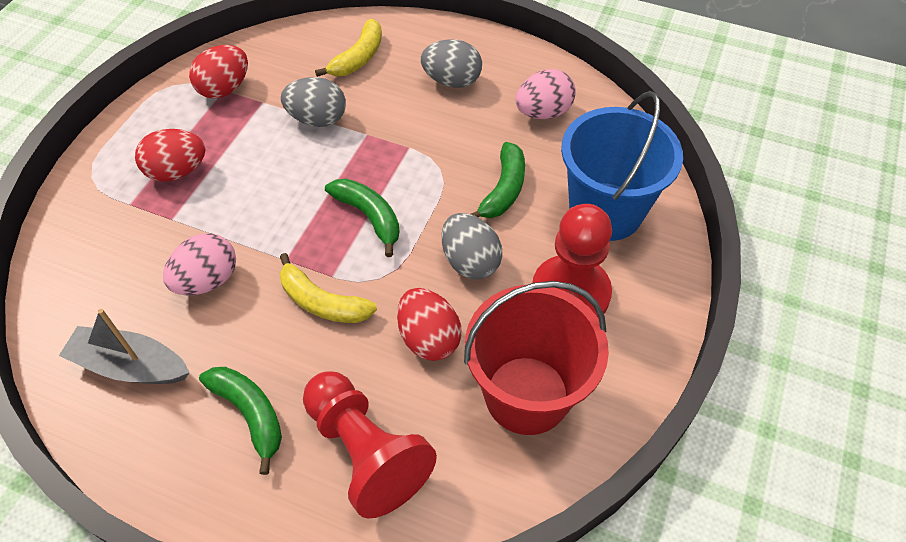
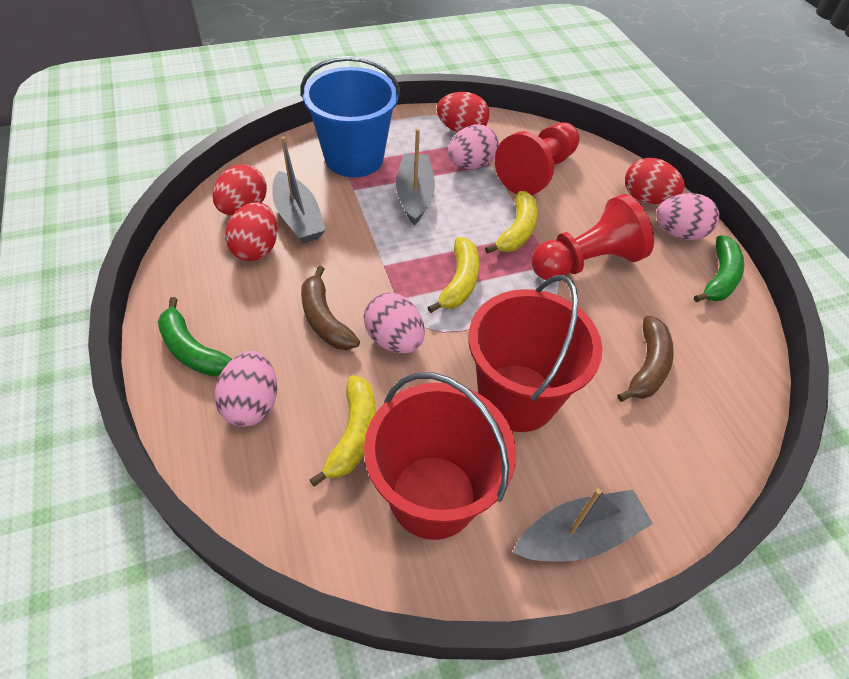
brown banana: 0 -> 2
green banana: 3 -> 2
grey boat: 1 -> 3
grey egg: 3 -> 0
pink egg: 2 -> 4
red bucket: 1 -> 2
red egg: 3 -> 4
yellow banana: 2 -> 3

